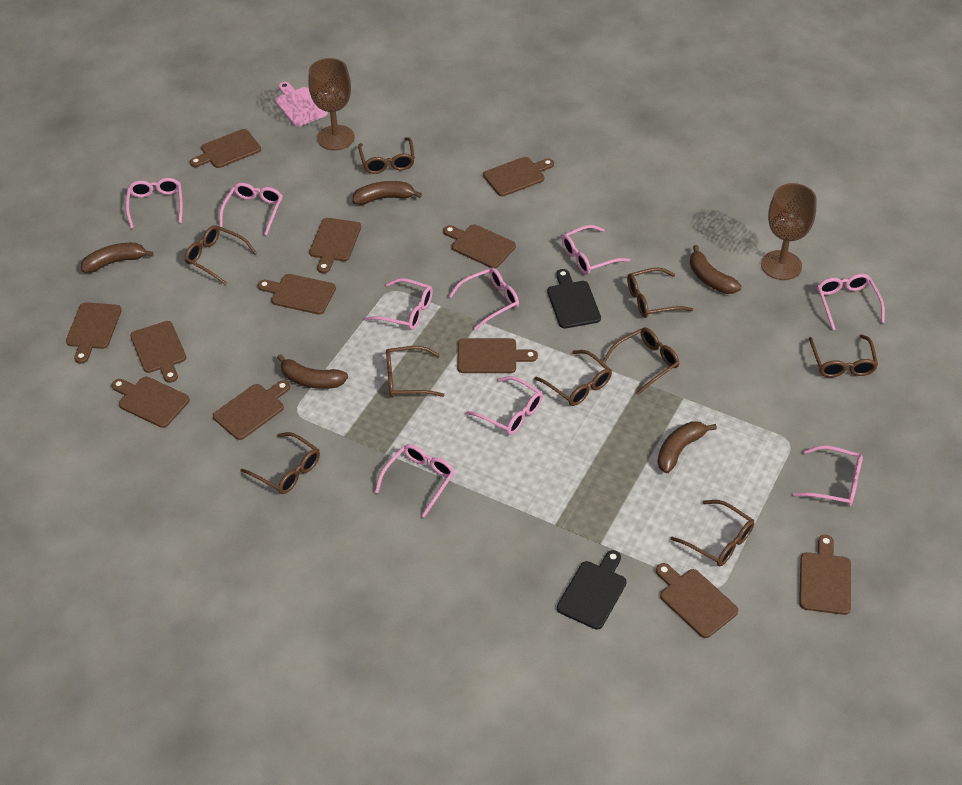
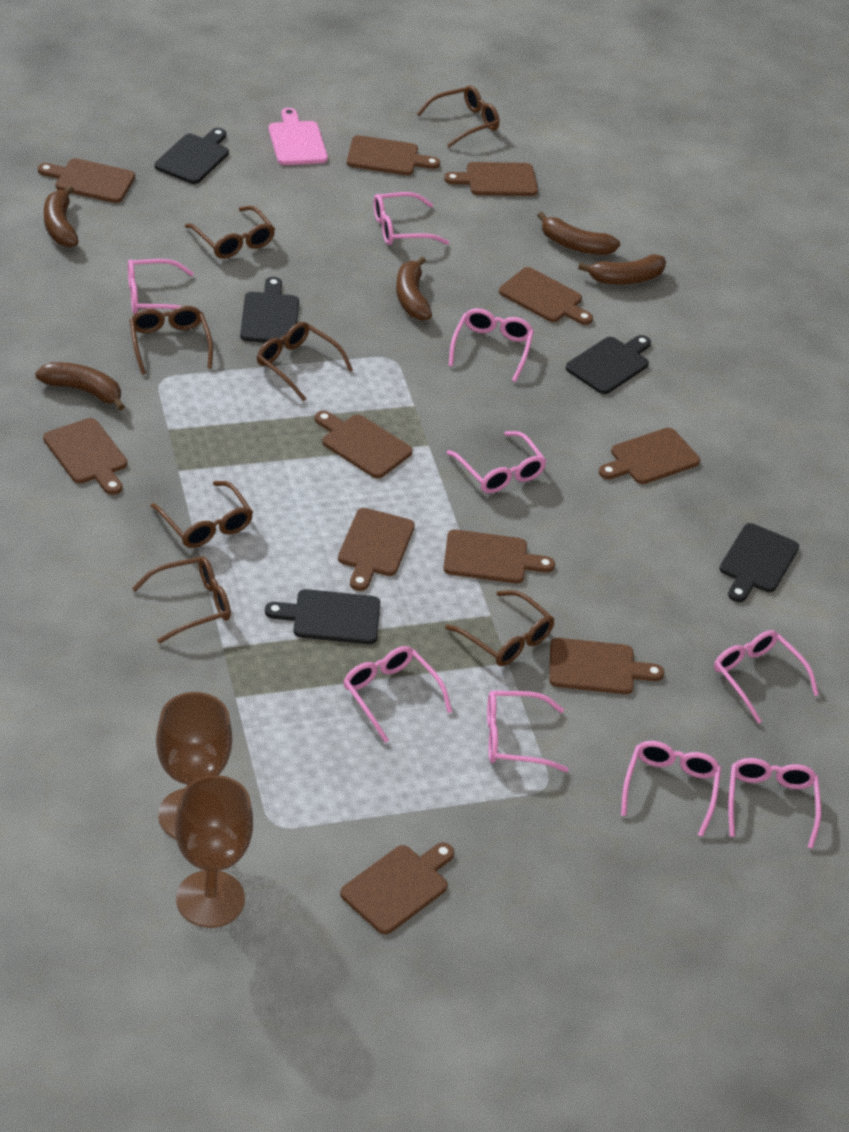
black cutting board: 2 -> 5
brown cutting board: 12 -> 11
brown glasses: 9 -> 7

